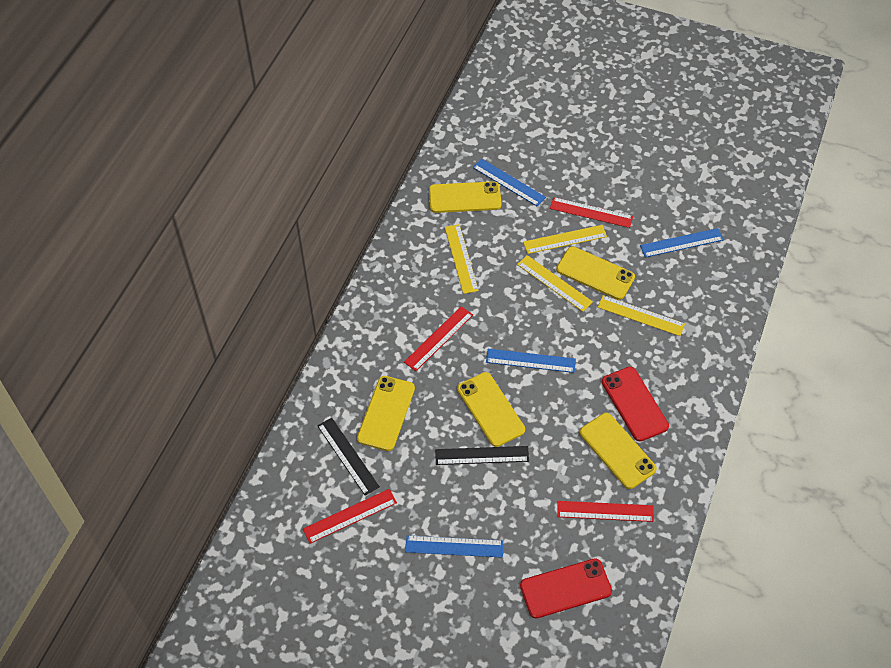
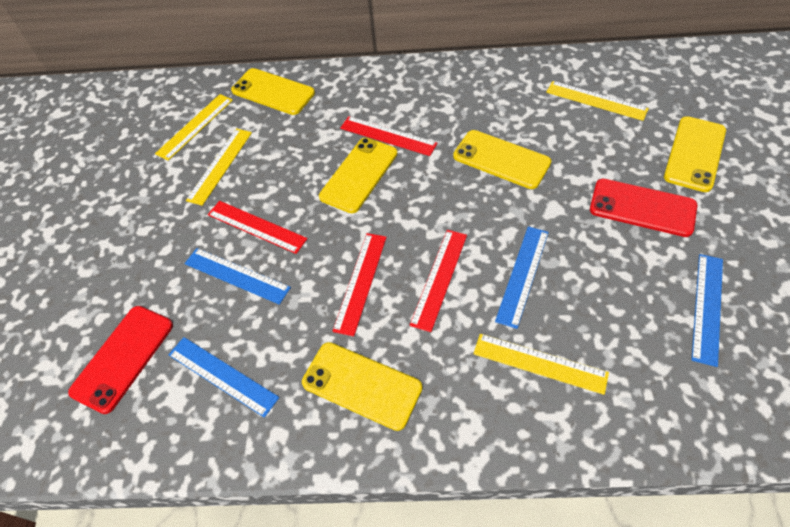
black ruler: 2 -> 0

